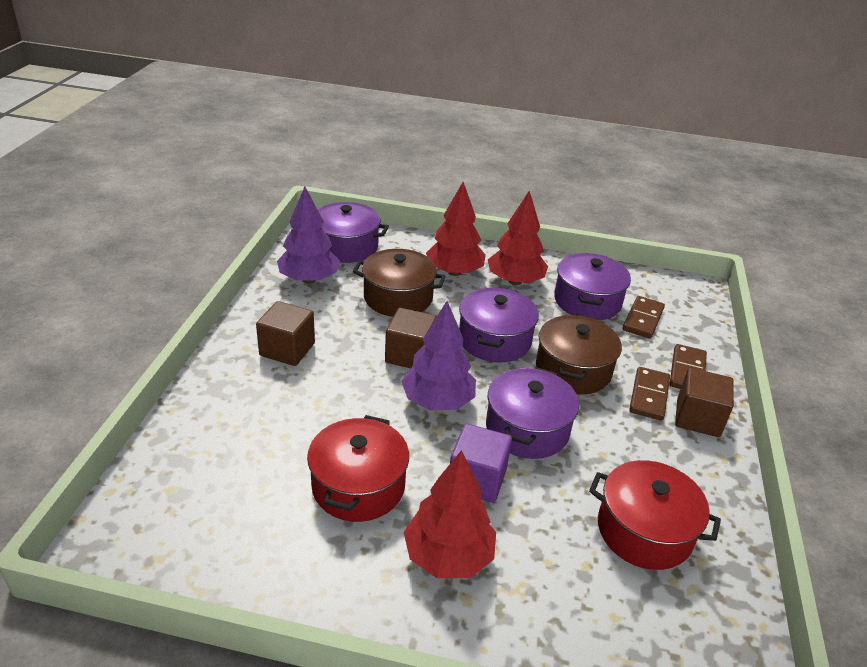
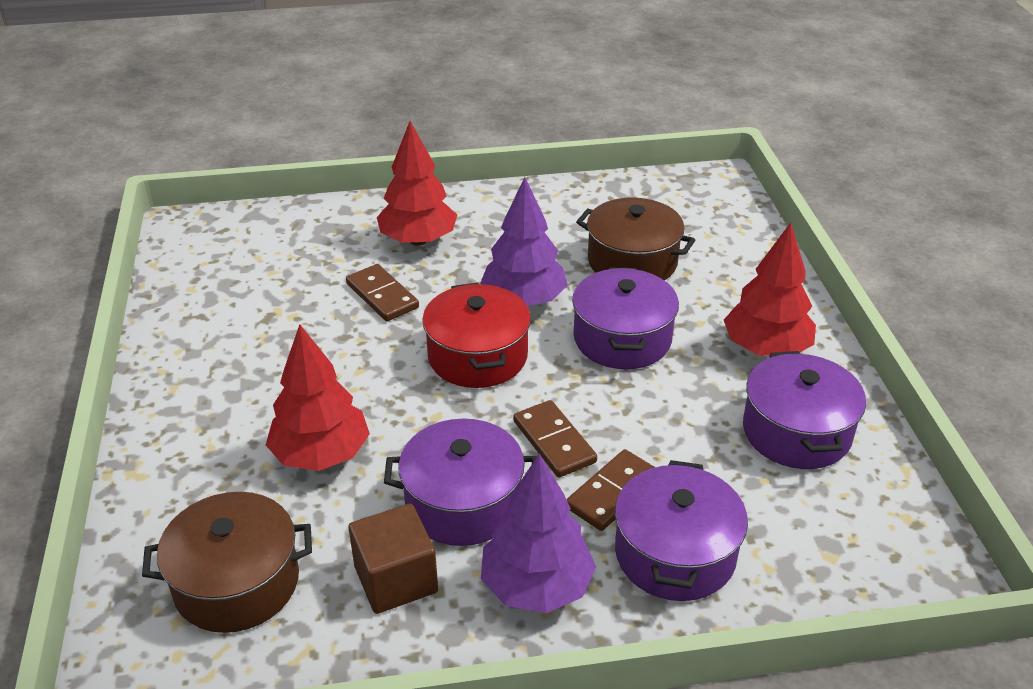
brown cube: 3 -> 1
purple cube: 1 -> 0
red pot: 2 -> 1

